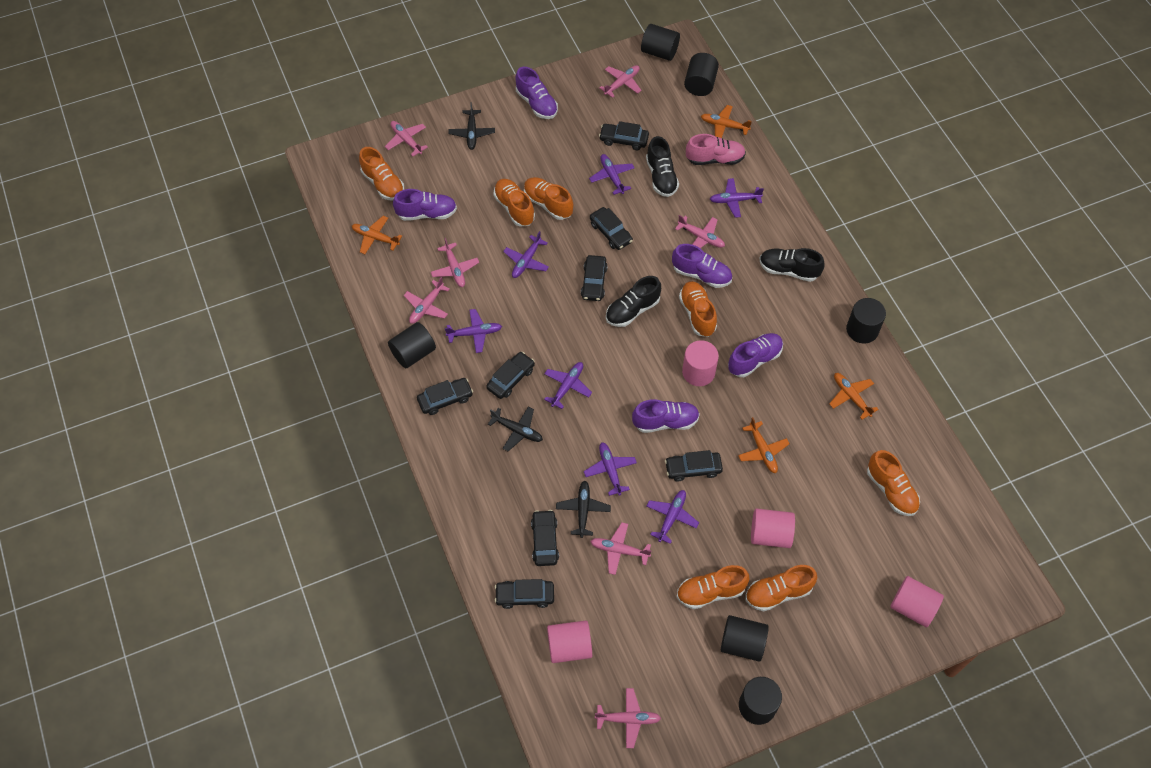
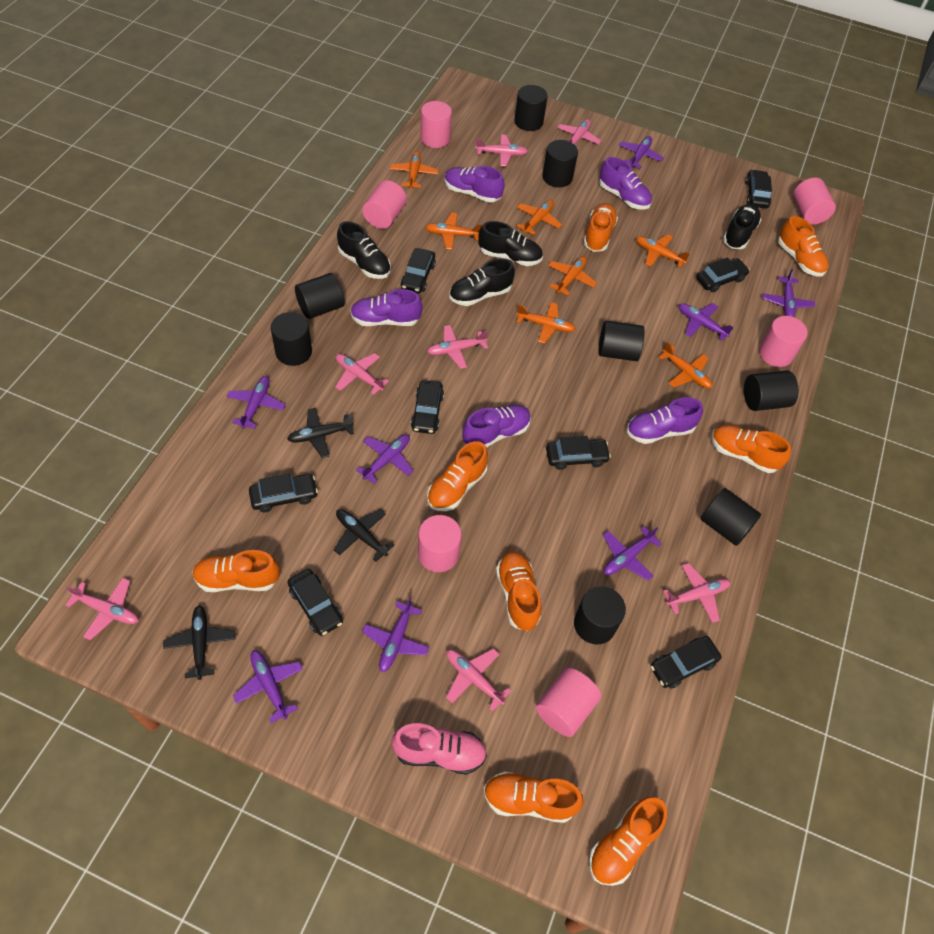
black cylinder: 6 -> 8
black shoe: 3 -> 4
orange plane: 4 -> 7
orange shoe: 7 -> 8
pink cylinder: 4 -> 6
purple plane: 7 -> 8

